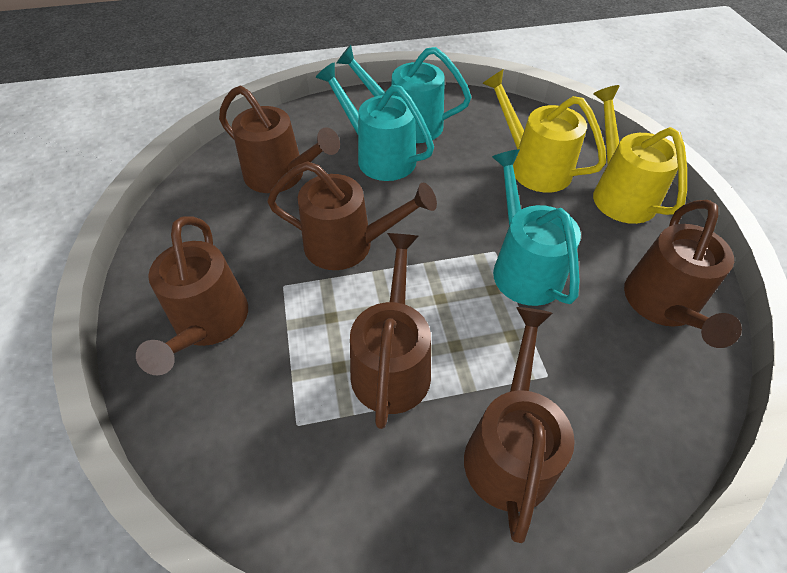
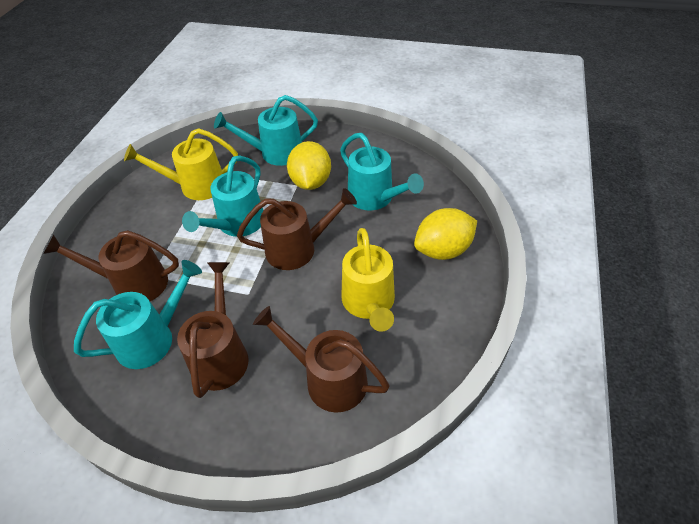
brown watering can: 6 -> 4
turquoise watering can: 3 -> 4
yellow lemon: 0 -> 2

